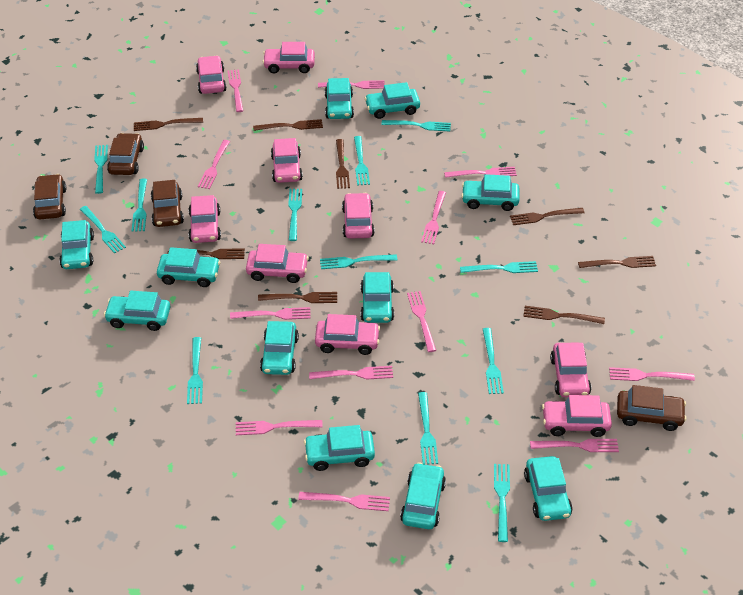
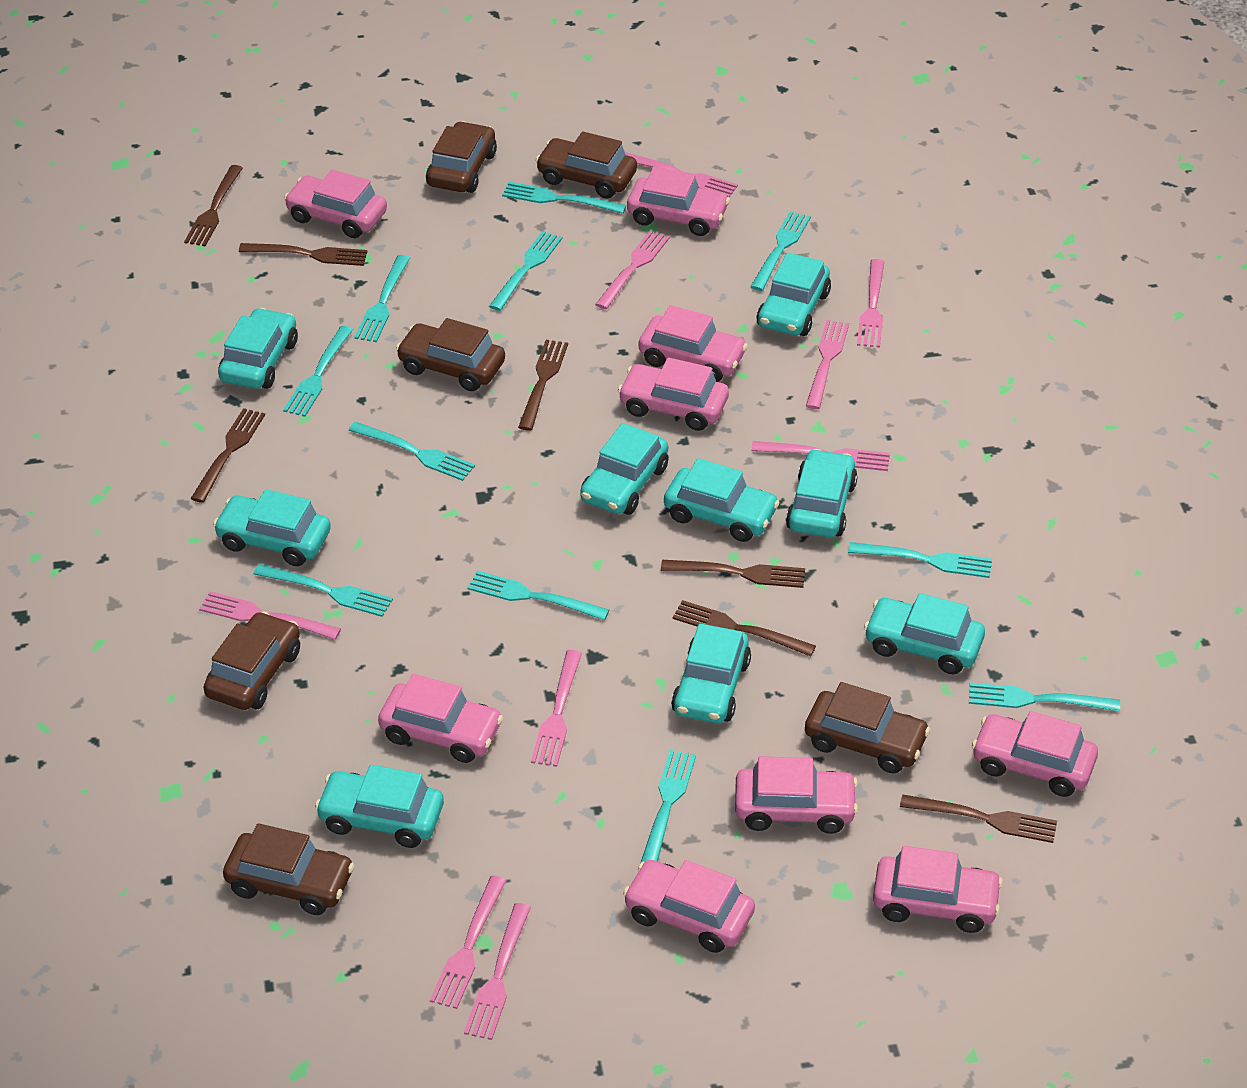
brown car: 4 -> 6
brown fork: 8 -> 7
pink fork: 12 -> 9
turquoise car: 11 -> 9
turquoise fork: 12 -> 11

